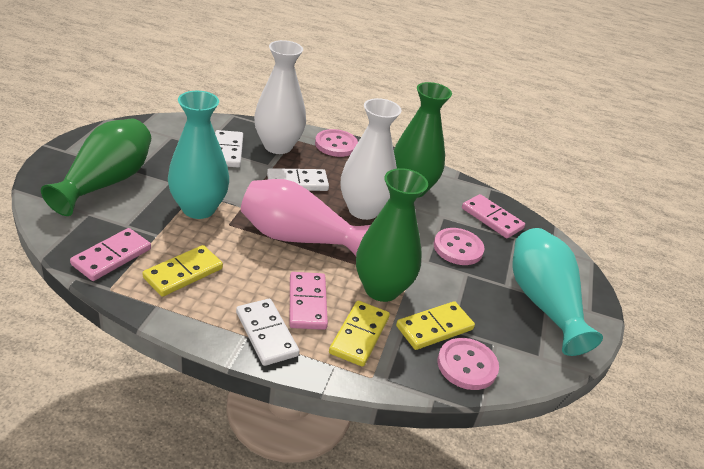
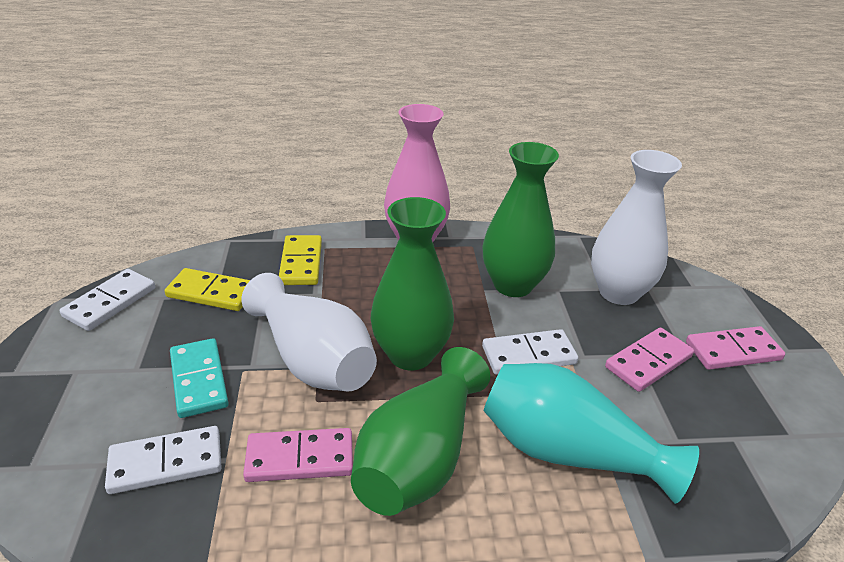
pink button: 3 -> 0
turquoise domino: 0 -> 1
turquoise vase: 2 -> 1
yellow domino: 3 -> 2

